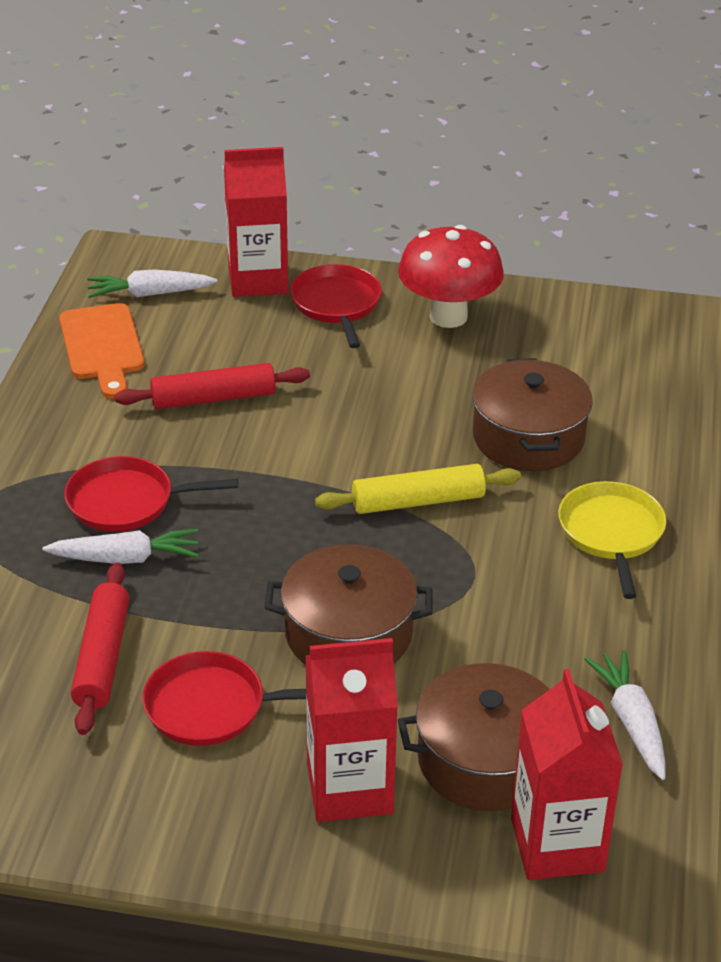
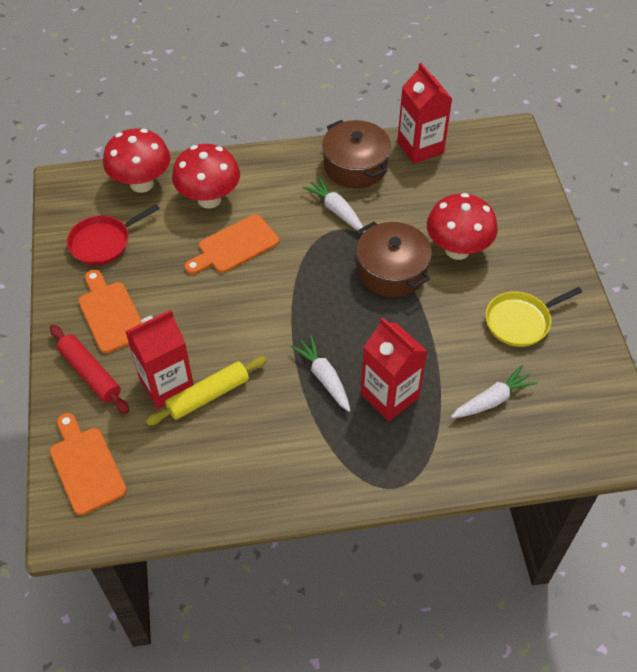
brown pot: 3 -> 2
orange cutting board: 1 -> 3
red mushroom: 1 -> 3
red pan: 3 -> 1
red rolling pin: 2 -> 1

